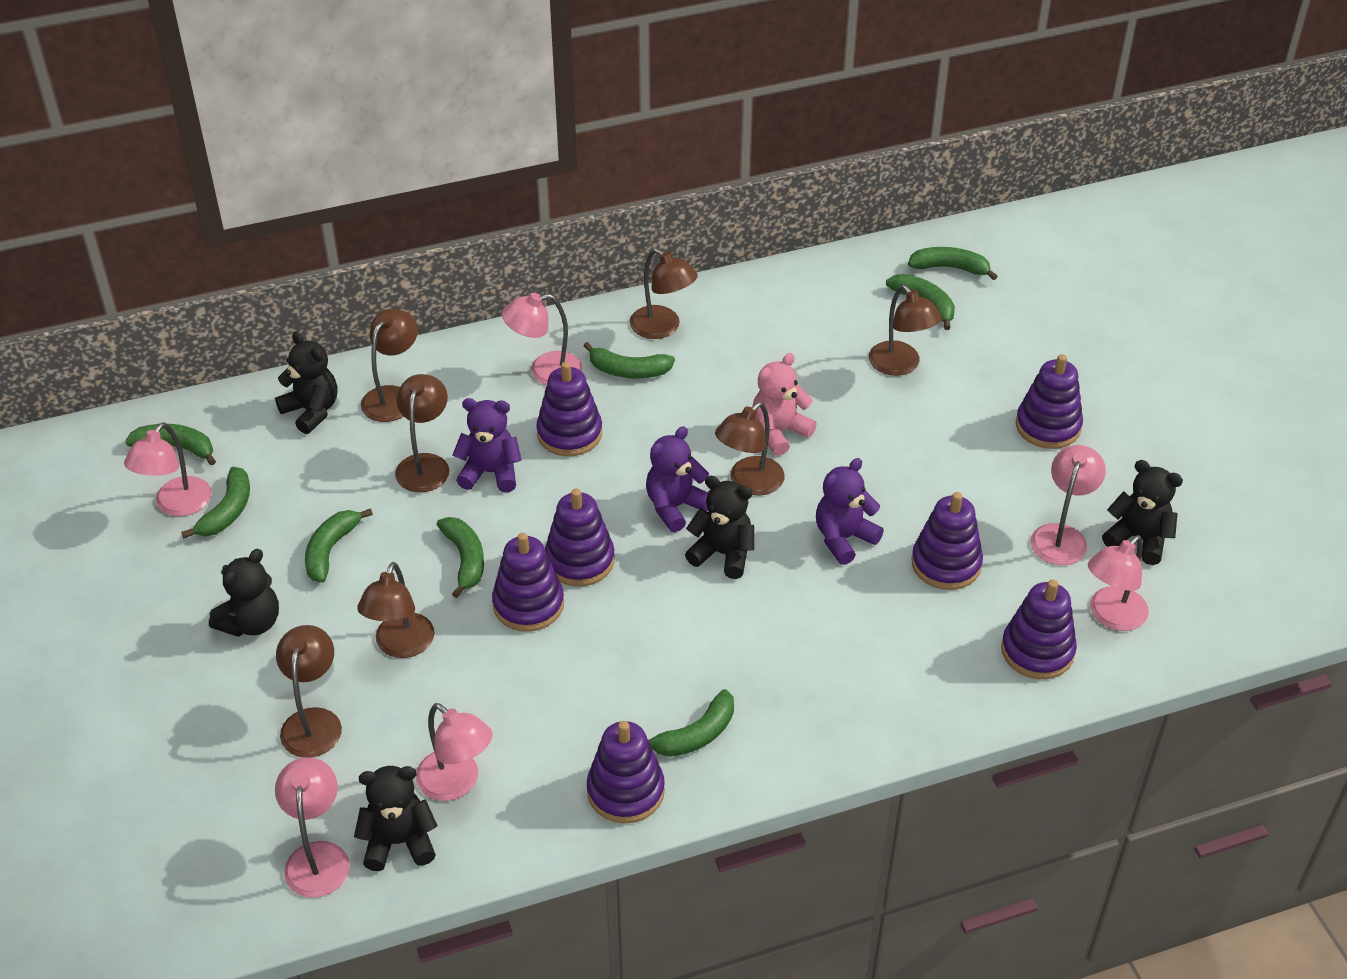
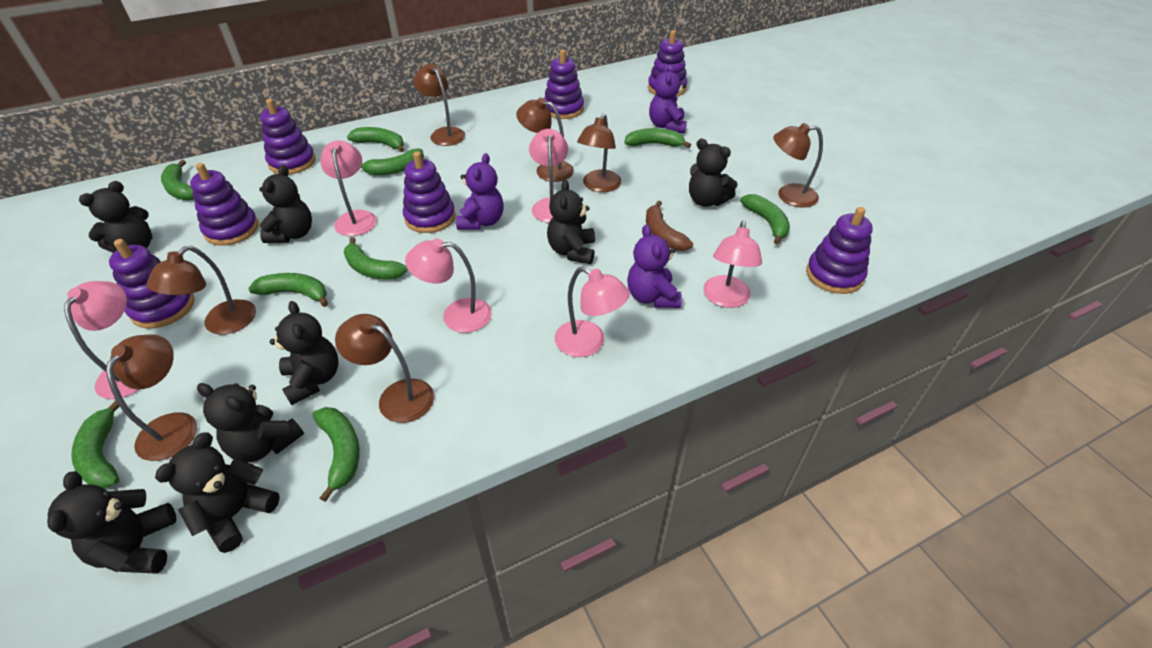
black teddy bear: 5 -> 8
brown banana: 0 -> 1
green banana: 8 -> 9
pink teddy bear: 1 -> 0

